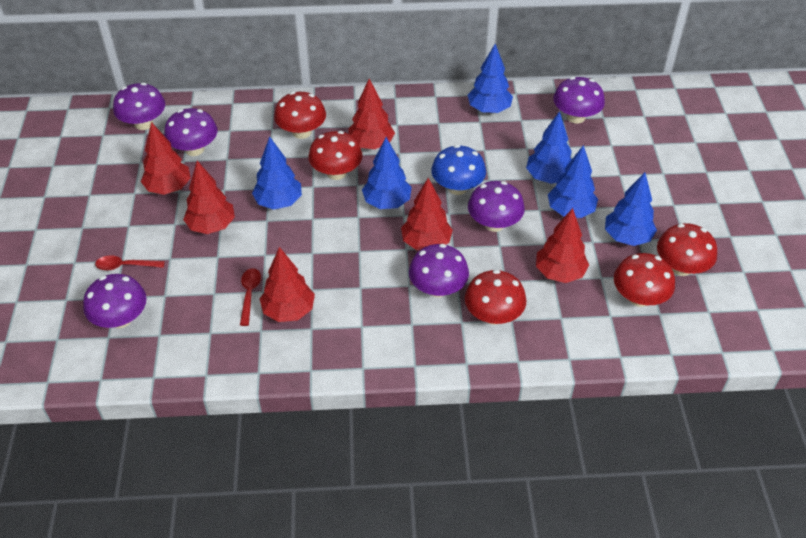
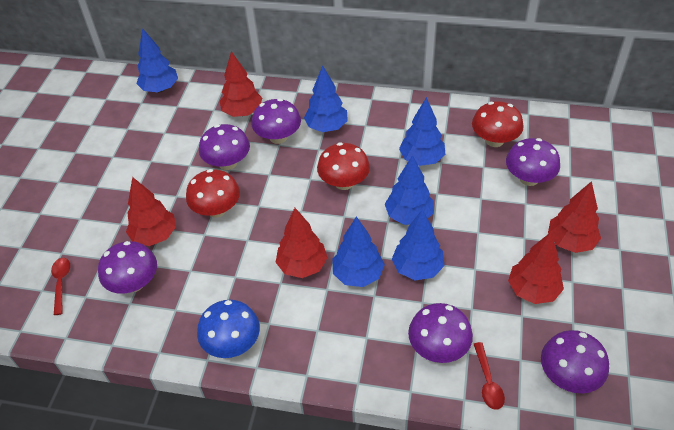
red mushroom: 5 -> 3
red tree: 6 -> 5

